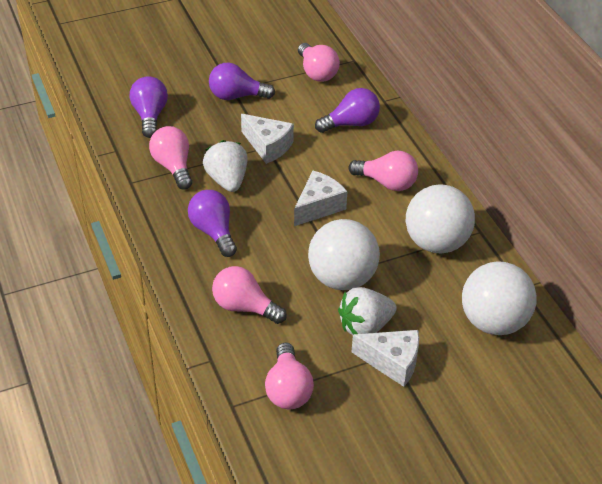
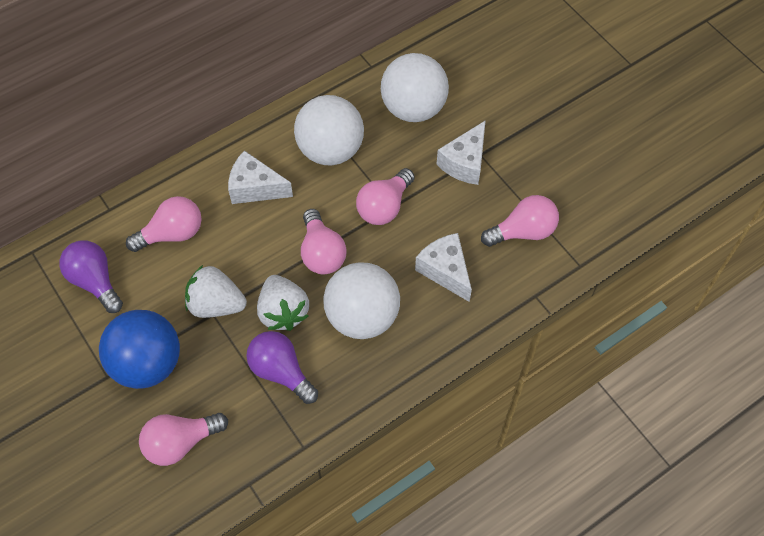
blue ball: 0 -> 1
purple light bulb: 4 -> 2

